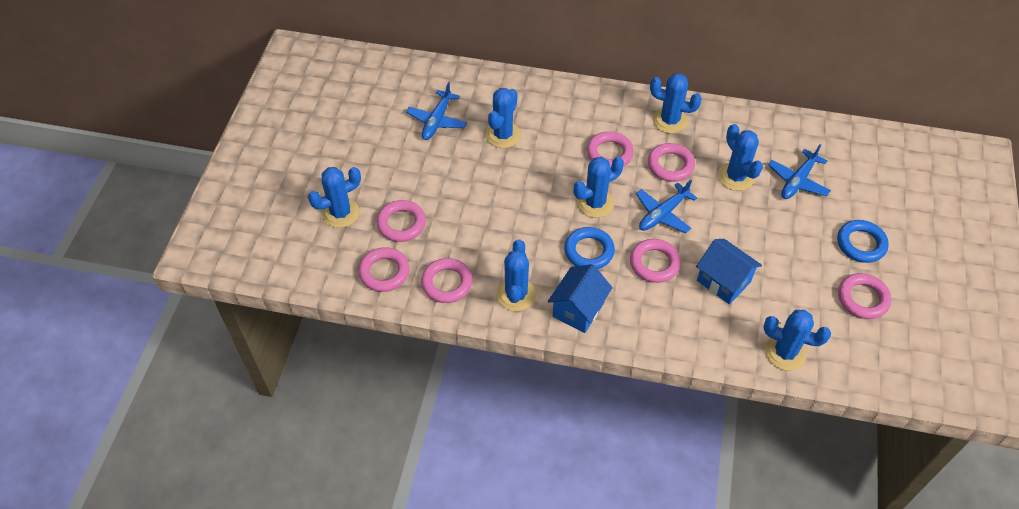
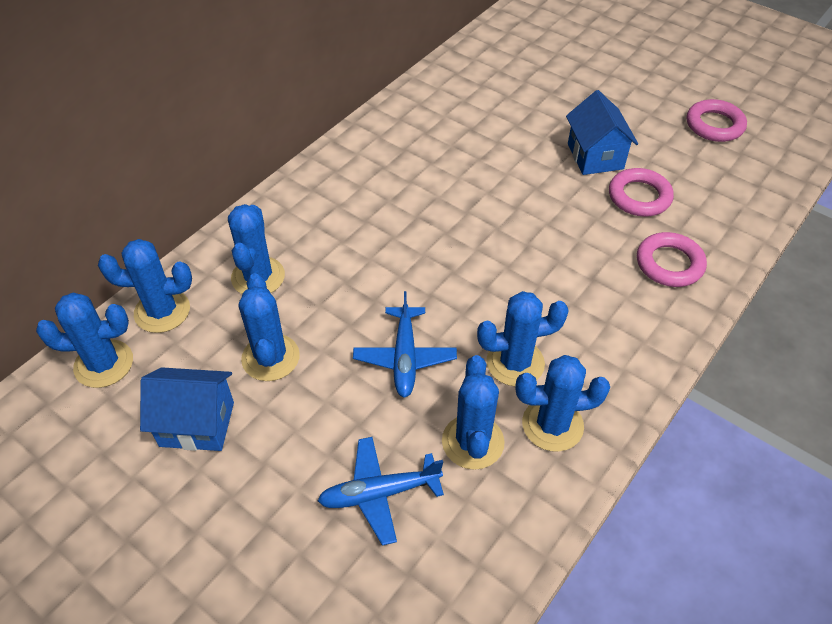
blue plane: 3 -> 2
blue ring: 2 -> 0
pink ring: 7 -> 3

